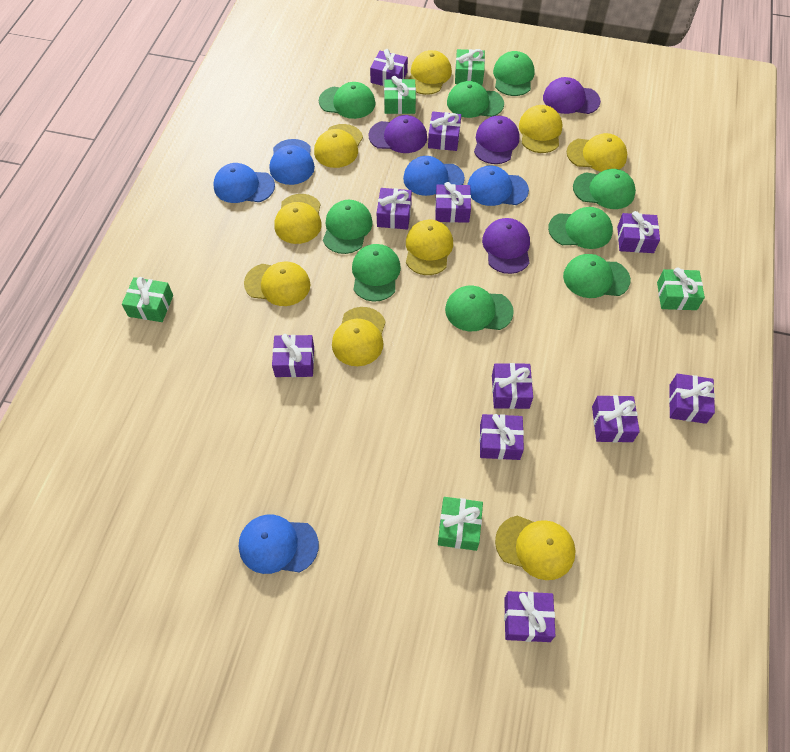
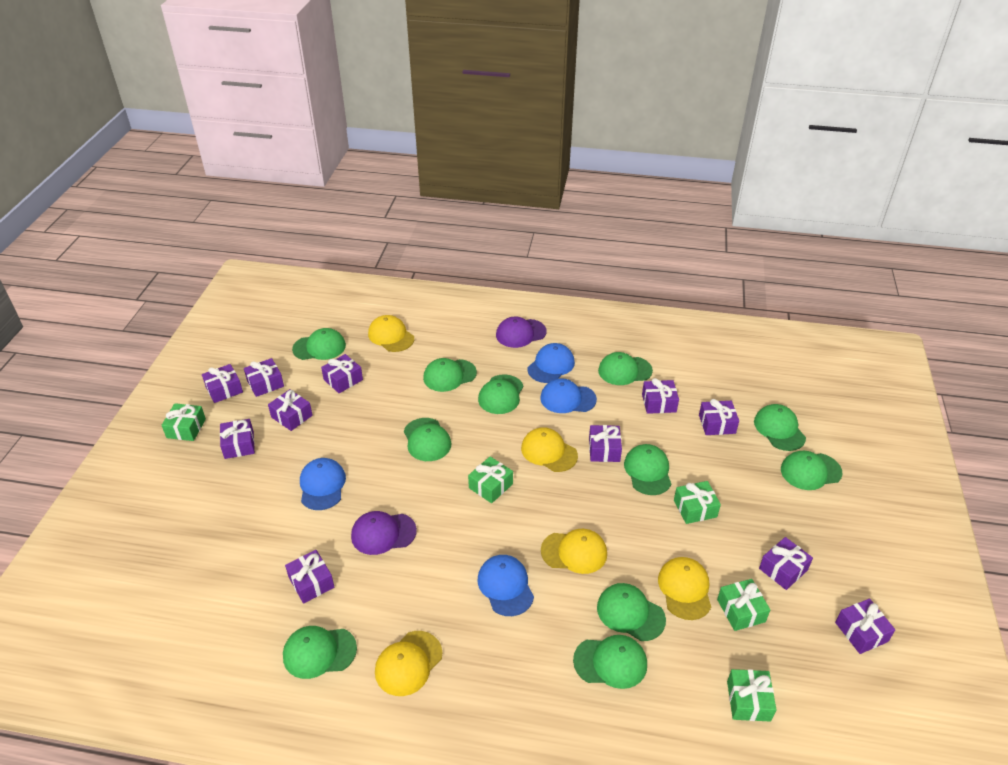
blue cap: 5 -> 4
green cap: 9 -> 11
purple cap: 4 -> 2
yellow cap: 9 -> 5

